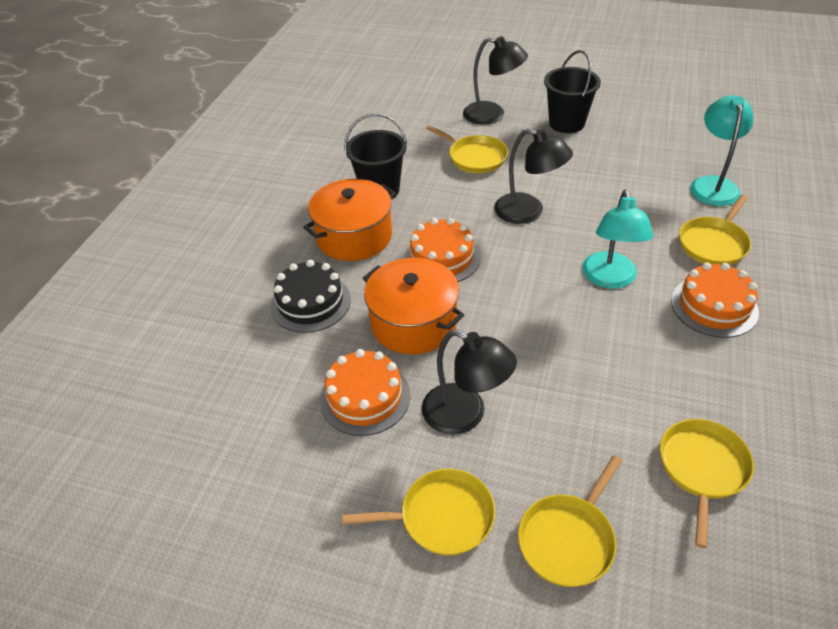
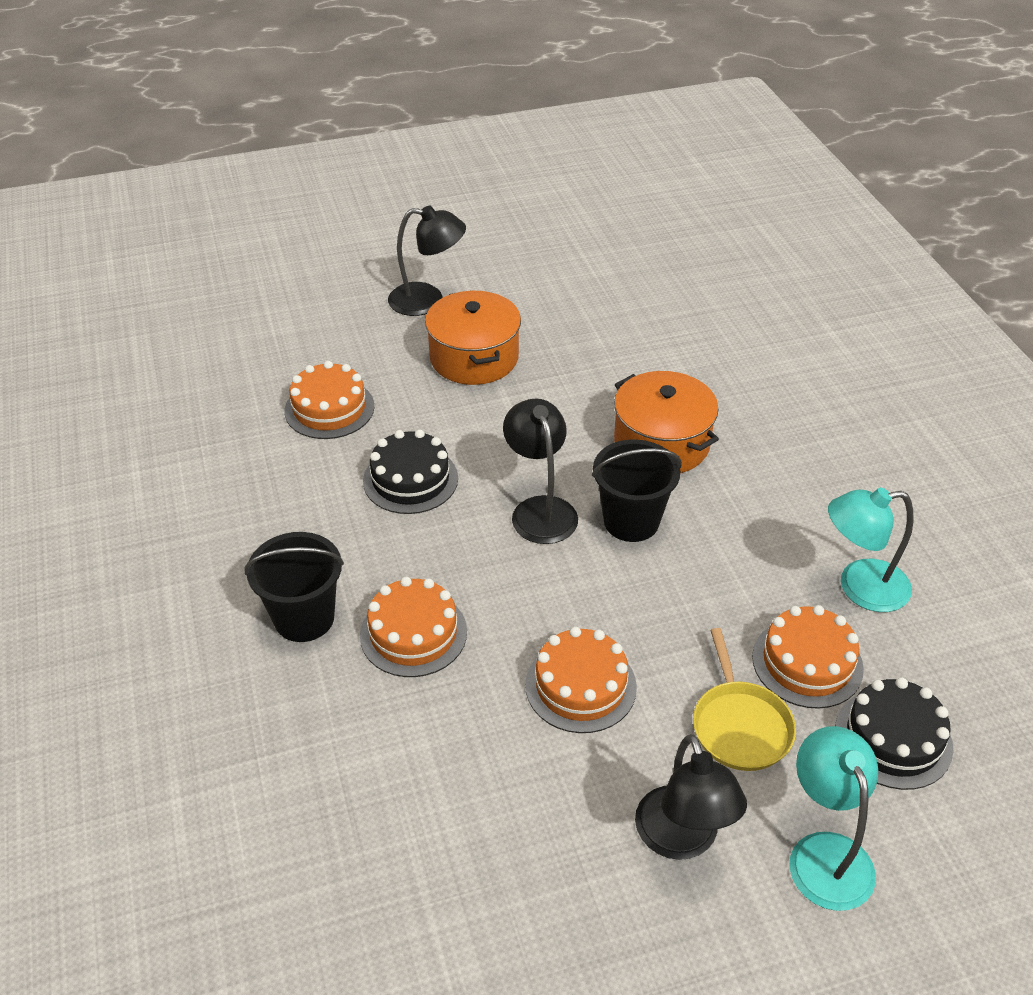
black cake: 1 -> 2
orange cake: 3 -> 4
yellow pan: 5 -> 1

